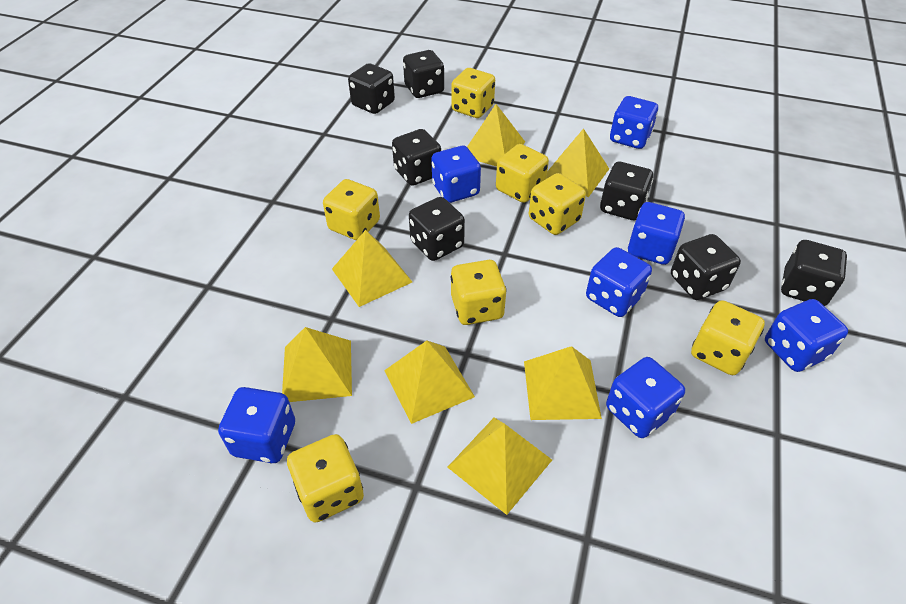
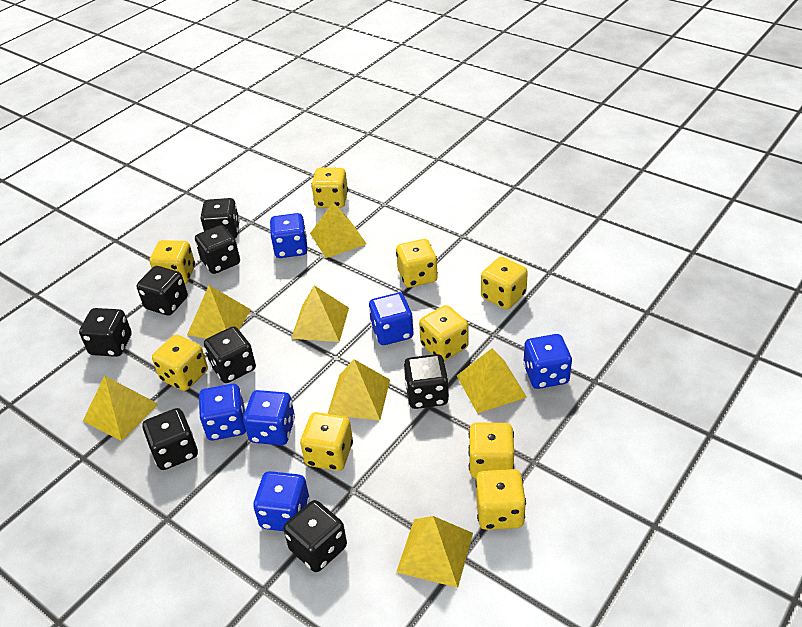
black dice: 7 -> 8
blue dice: 7 -> 6
yellow dice: 7 -> 9

